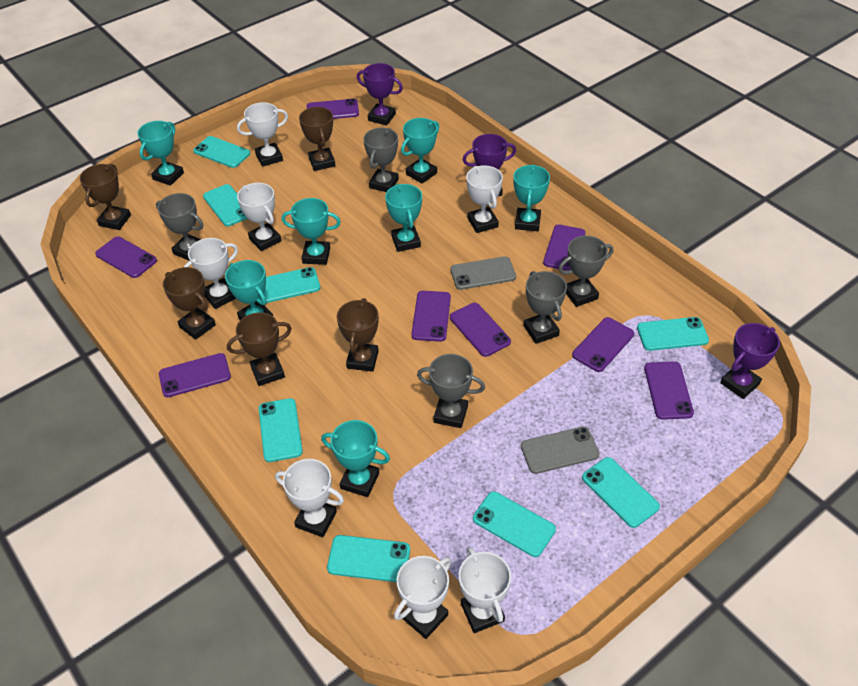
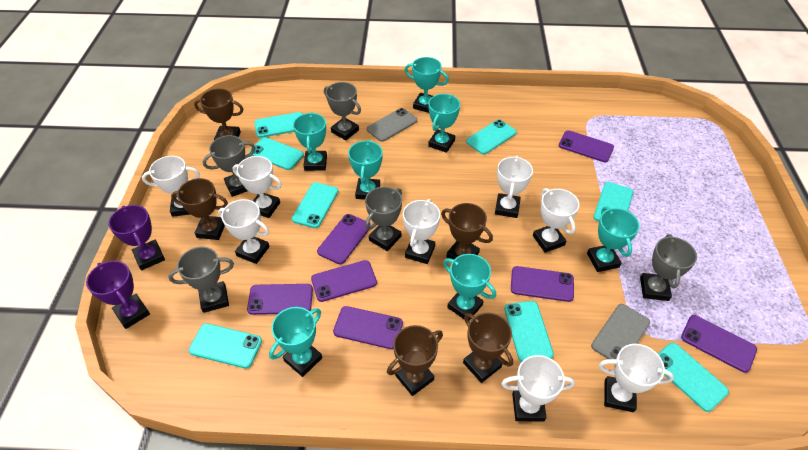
purple phone: 8 -> 7
purple trophy: 3 -> 2
white trophy: 7 -> 8

